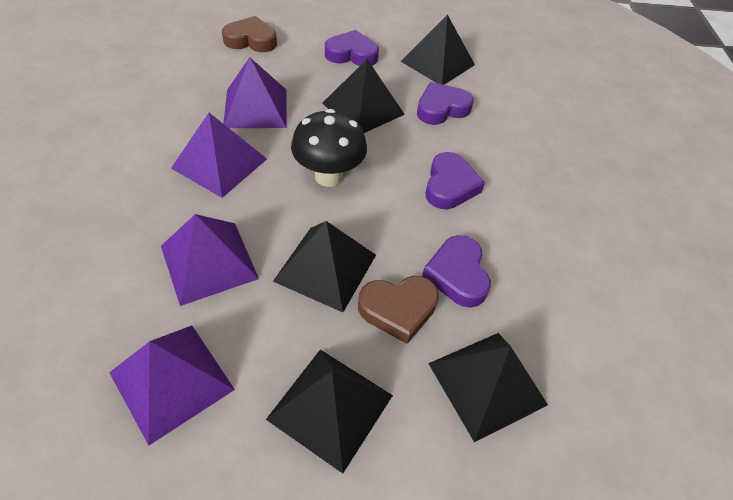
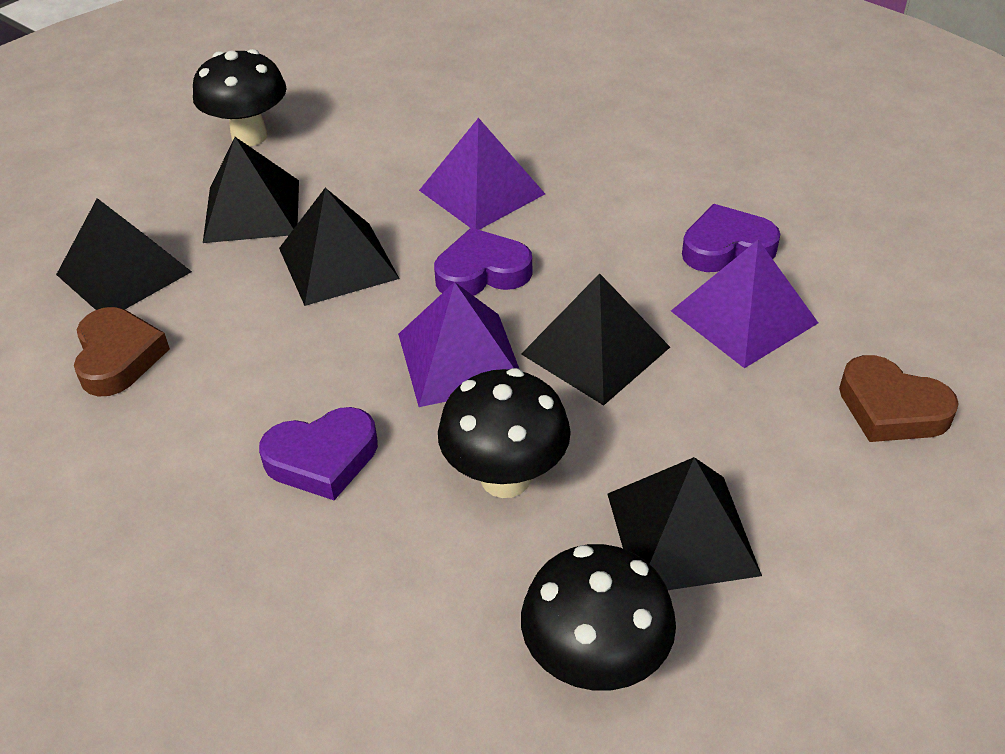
black mushroom: 1 -> 3
purple heart: 4 -> 3
purple pyramid: 4 -> 3

